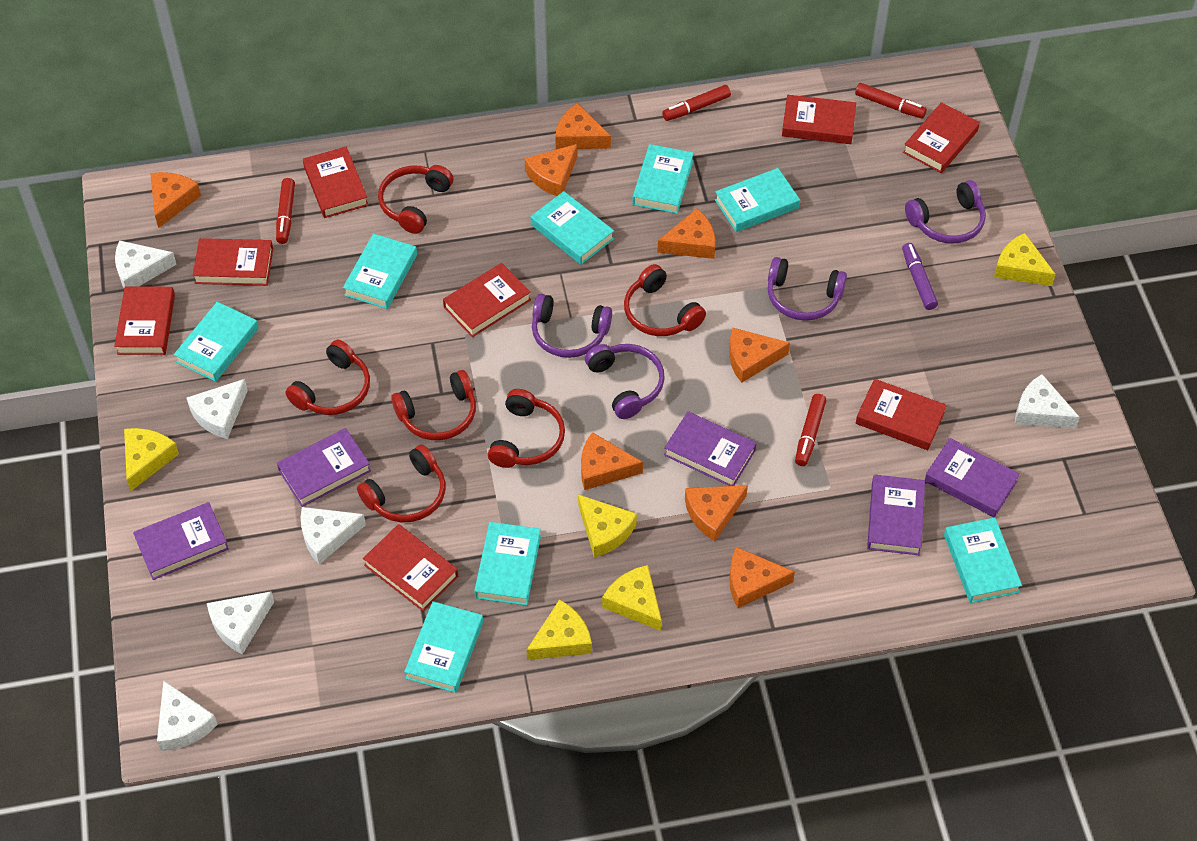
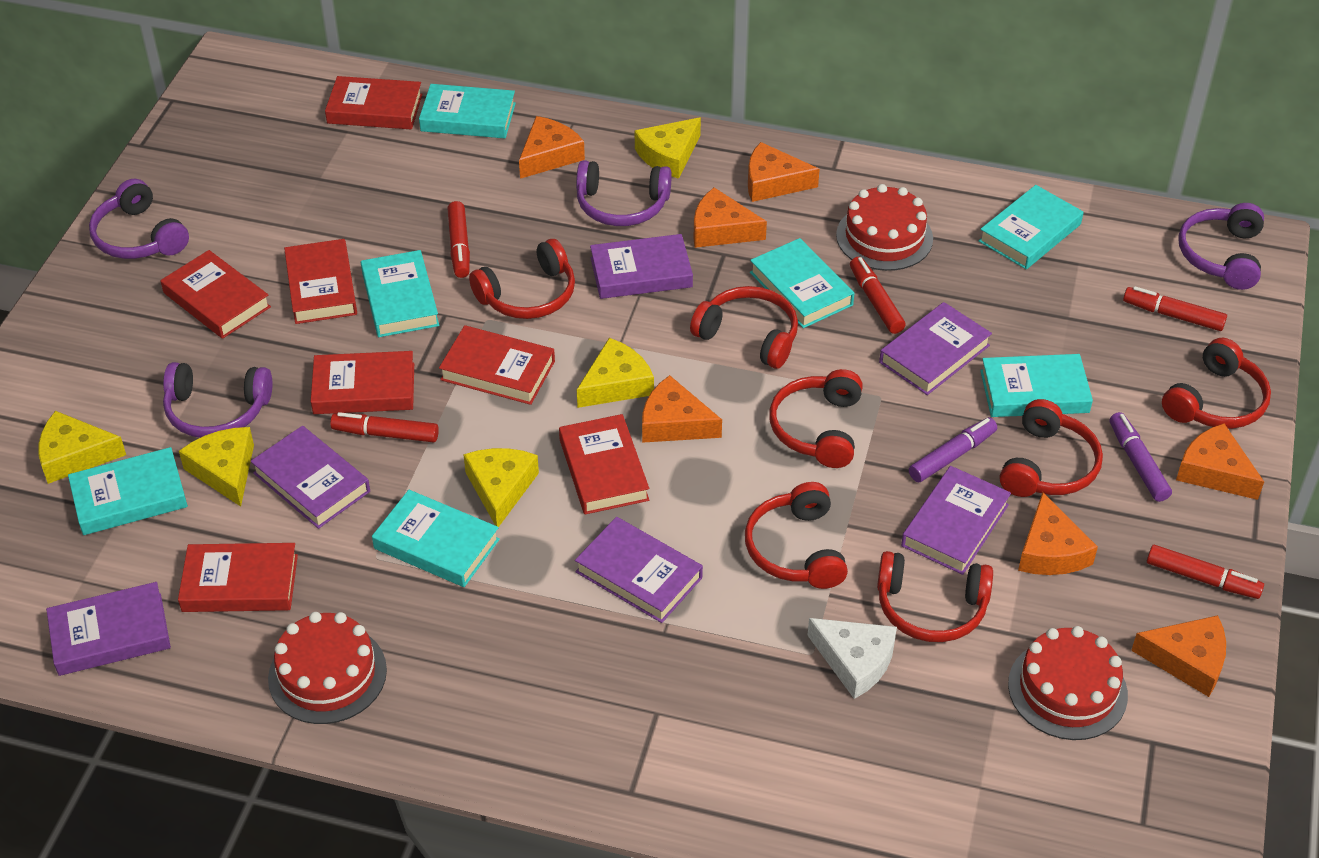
orange cheese: 8 -> 7
purple book: 5 -> 6
purple marker: 1 -> 2
red book: 8 -> 7
red cake: 0 -> 3
red headphones: 6 -> 7
red marker: 4 -> 5
turquoise book: 8 -> 7
white cheese: 6 -> 1

